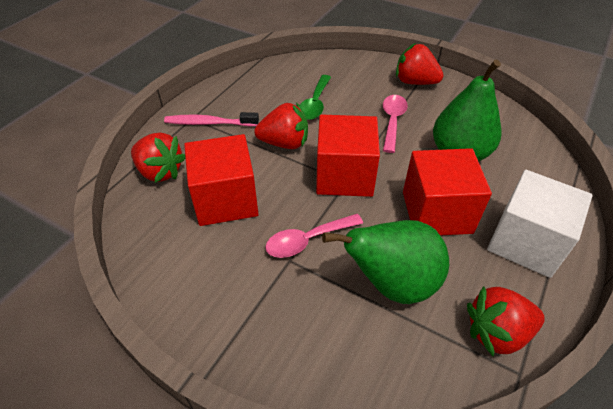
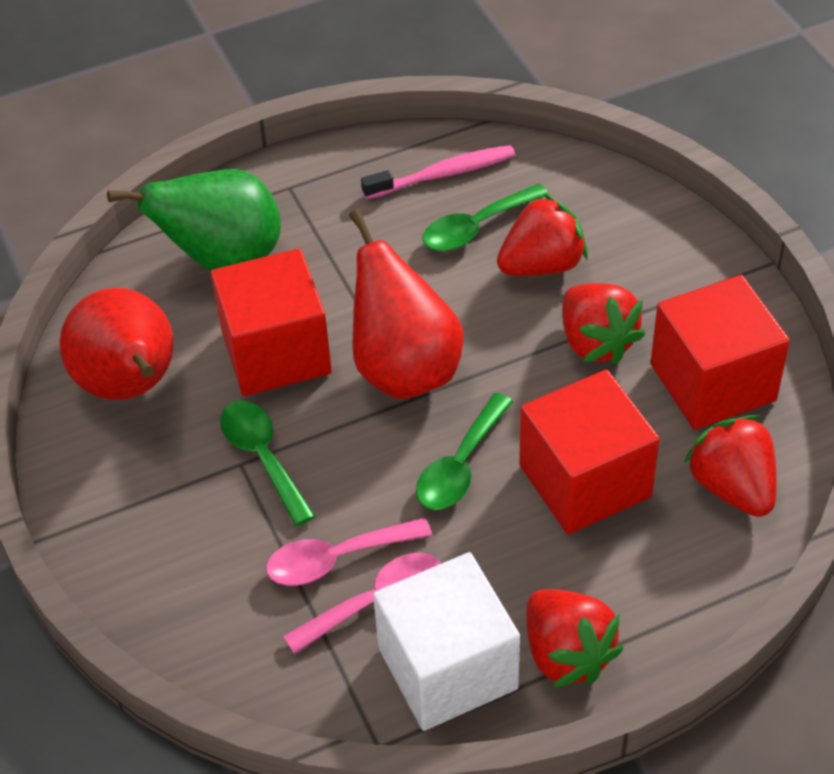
green pear: 2 -> 1
green spoon: 1 -> 3
red pear: 0 -> 2

